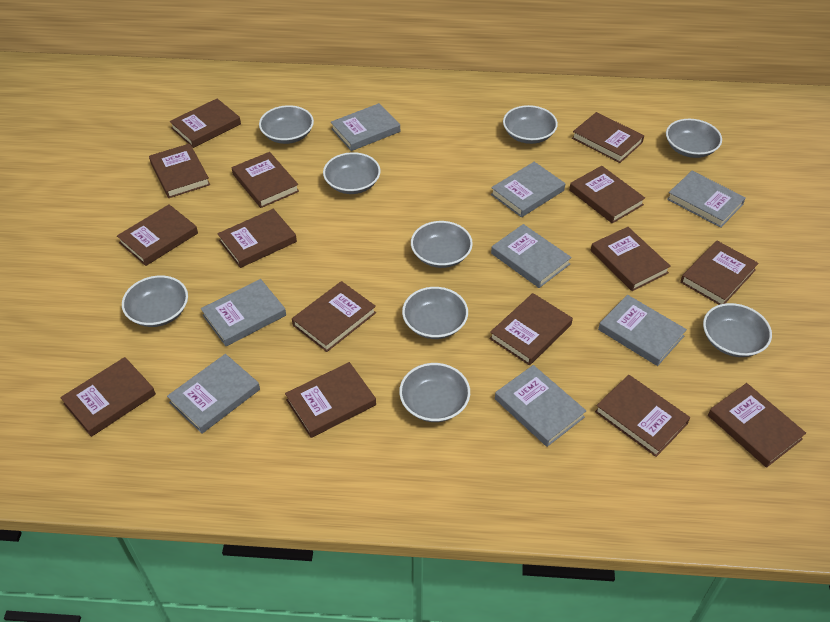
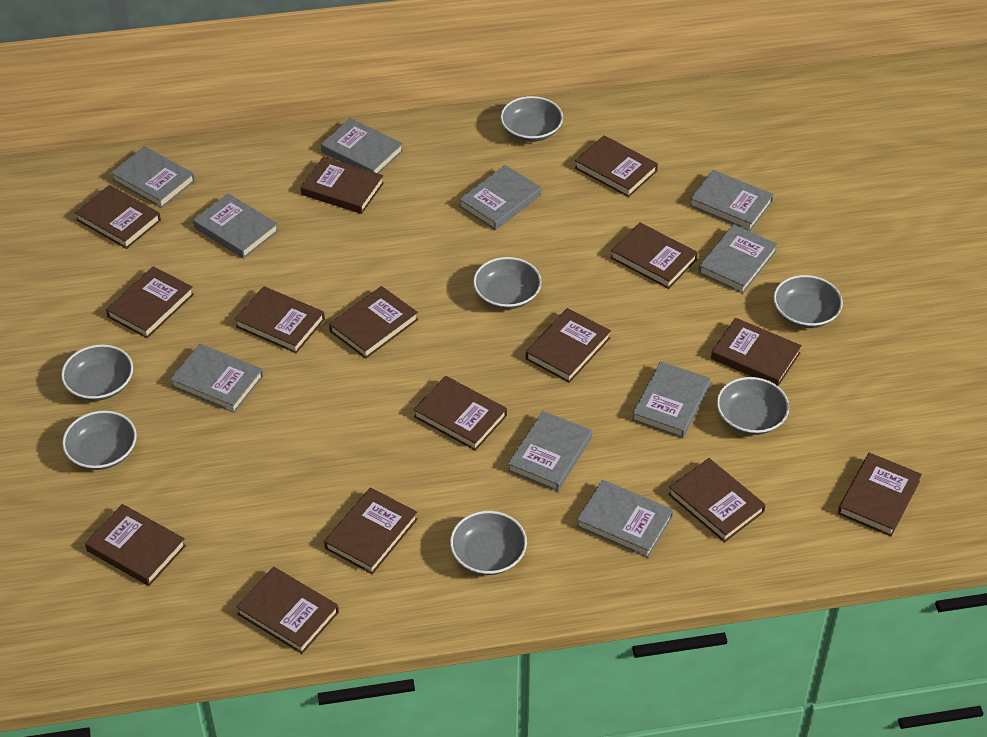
grey book: 8 -> 10
grey bowl: 9 -> 7

